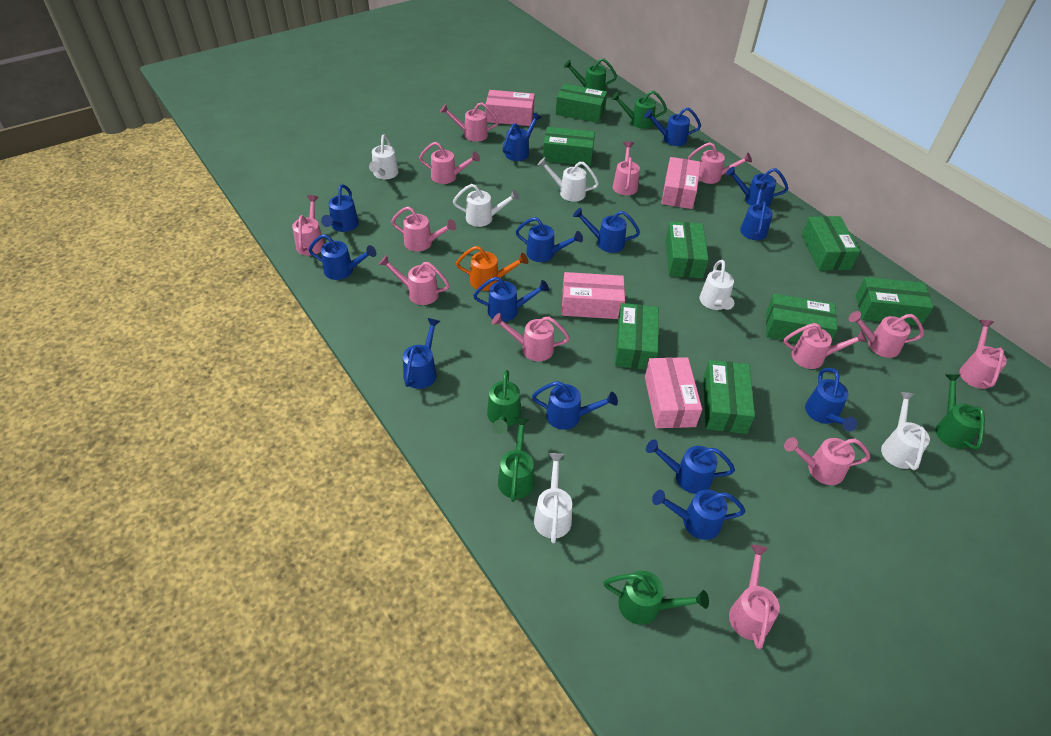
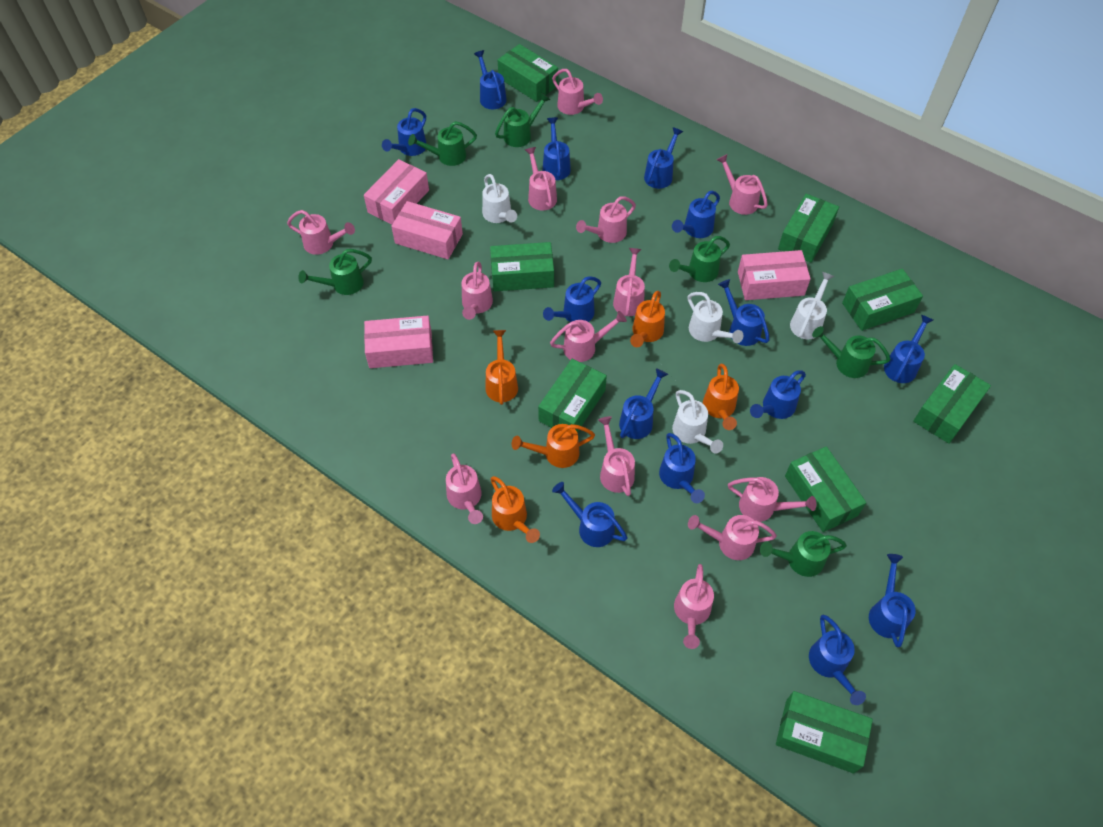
orange watering can: 1 -> 5
white watering can: 6 -> 4

